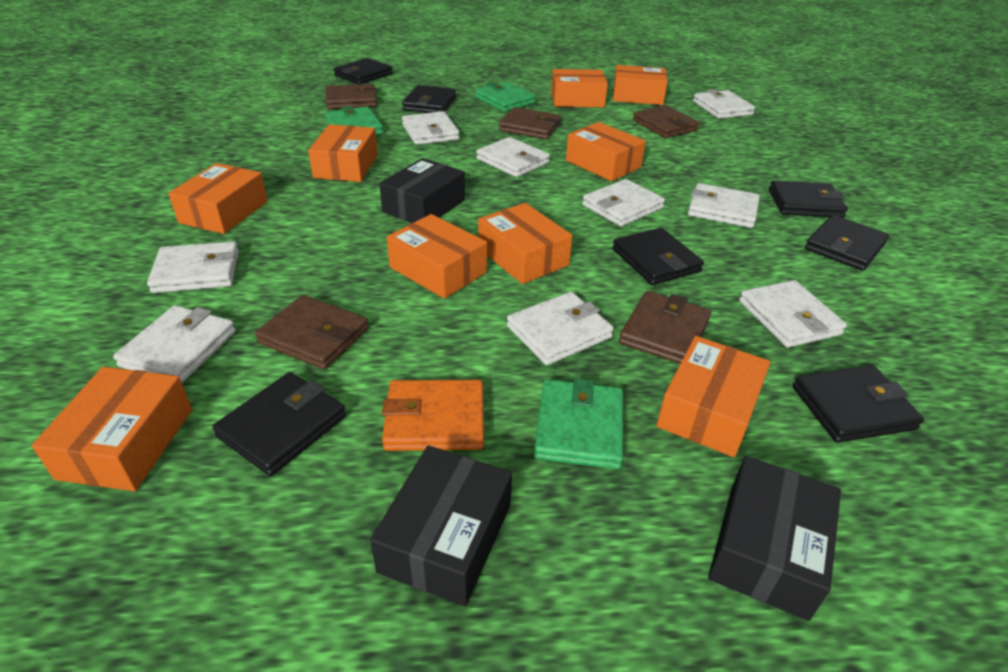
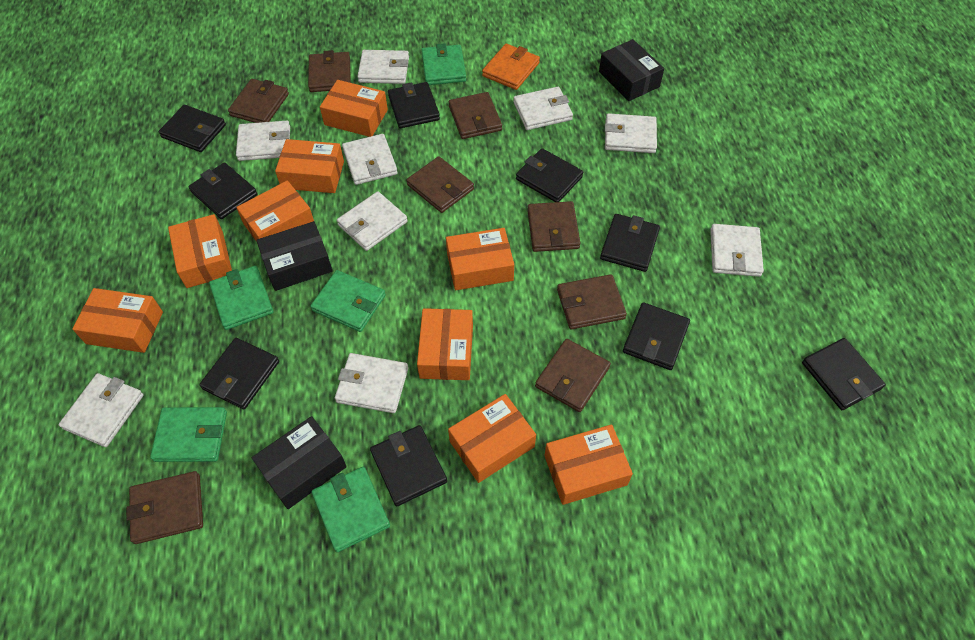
black wallet: 7 -> 9
brown wallet: 5 -> 8
green wallet: 3 -> 5

